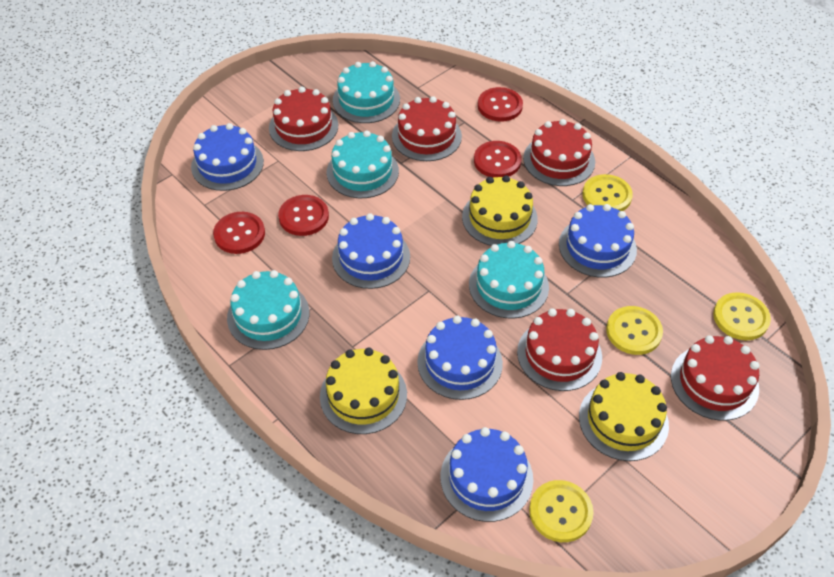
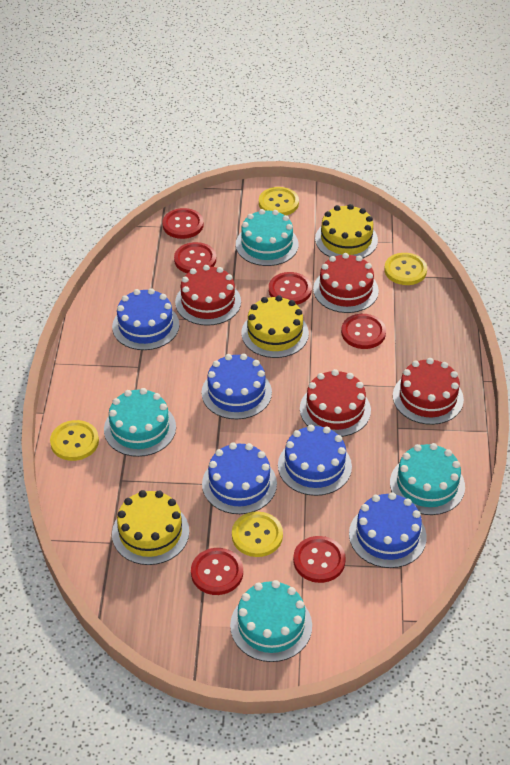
red button: 4 -> 6
red cake: 5 -> 4

